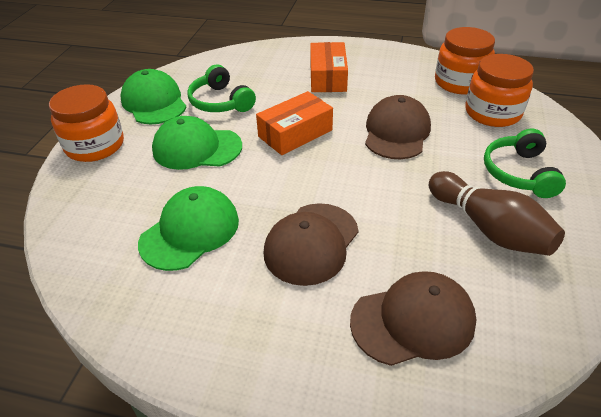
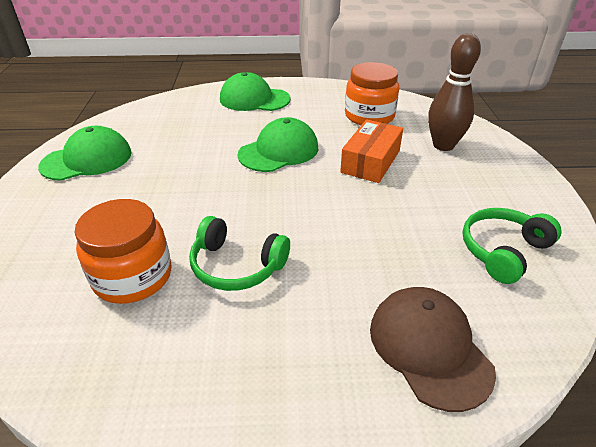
brown cap: 3 -> 1
orange box: 2 -> 1
orange jar: 3 -> 2

